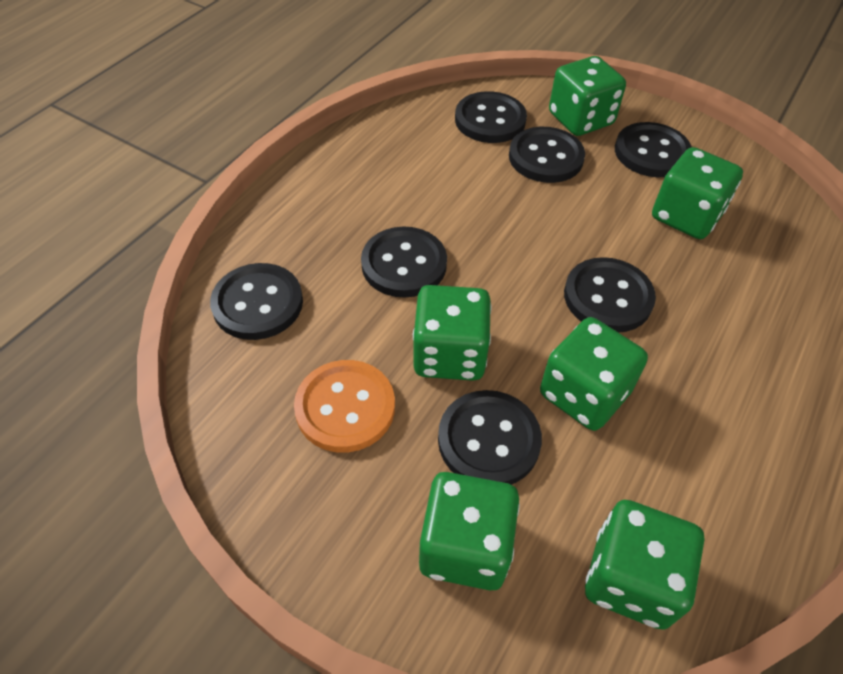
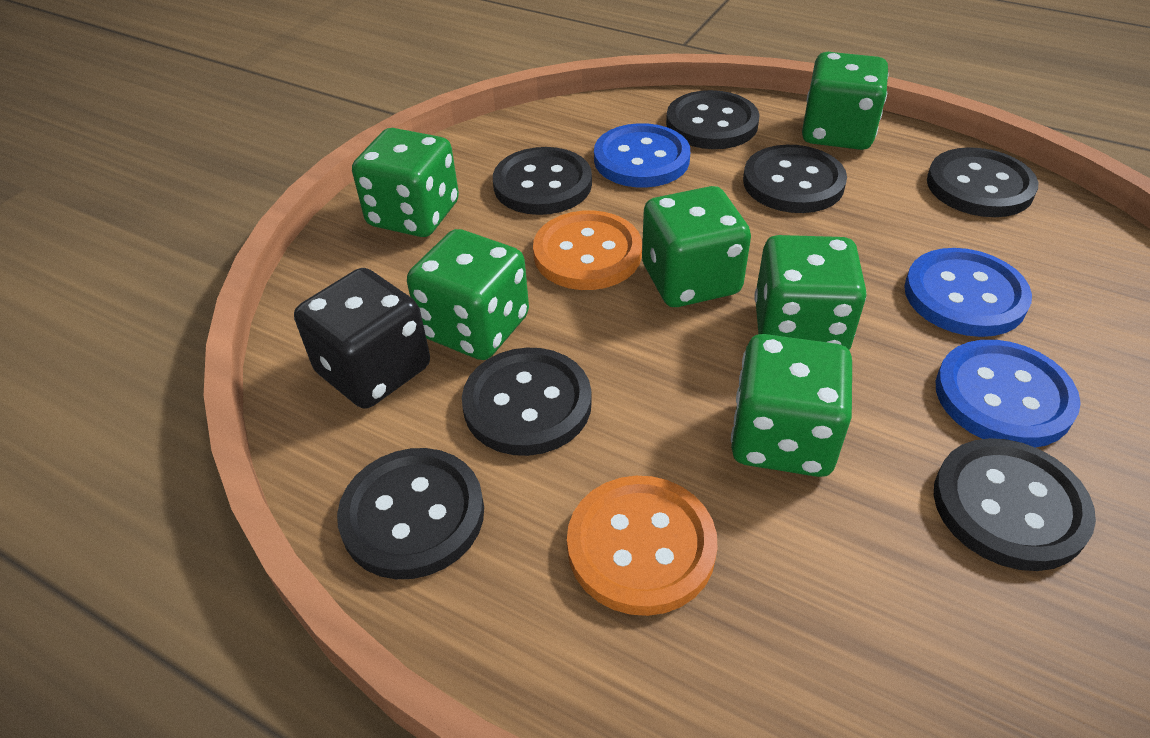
black dice: 0 -> 1
blue button: 0 -> 3
orange button: 1 -> 2

